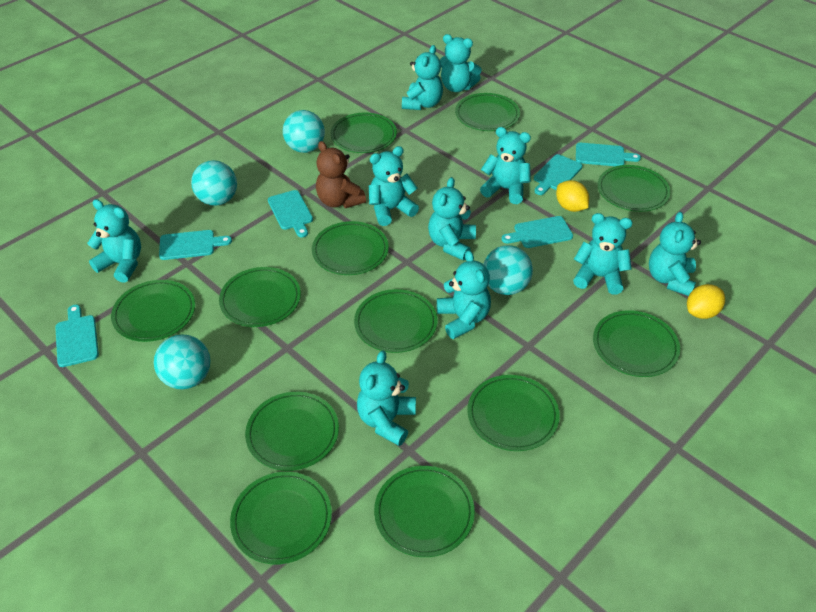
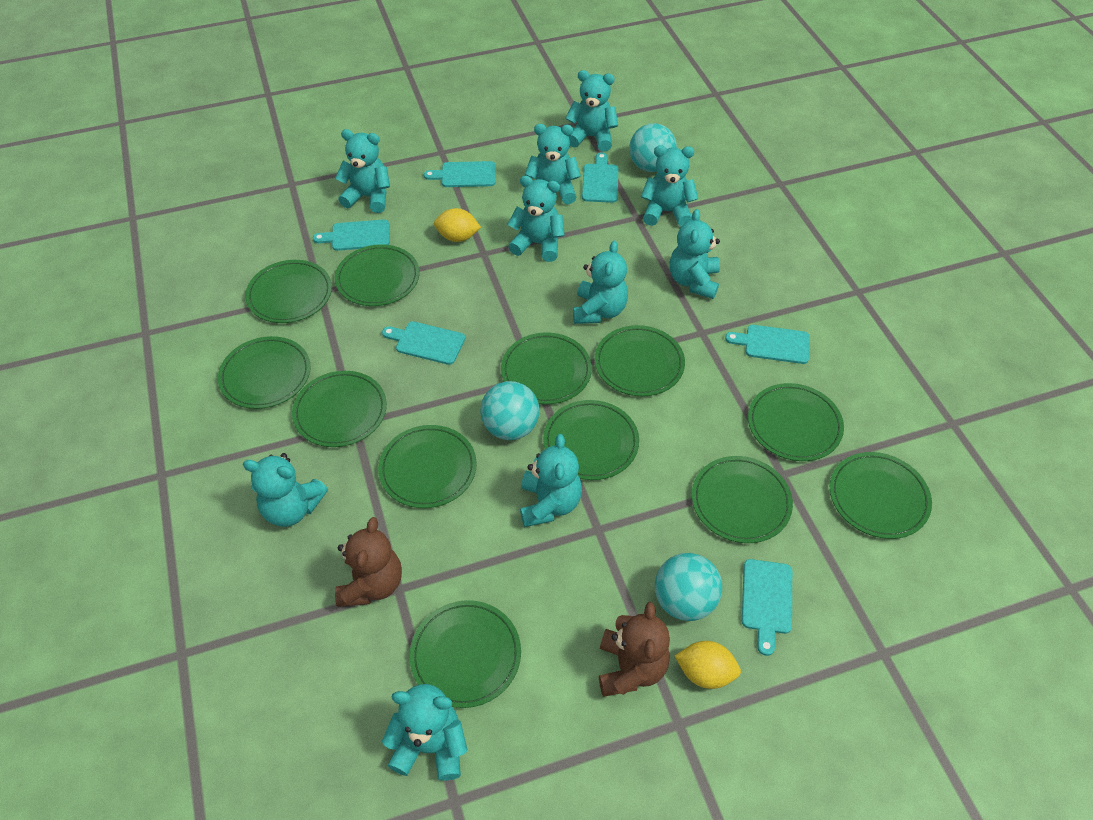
brown teddy bear: 1 -> 2
turquoise ball: 4 -> 3

